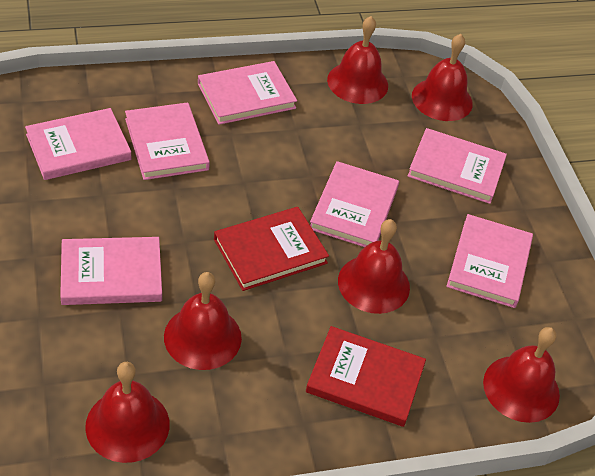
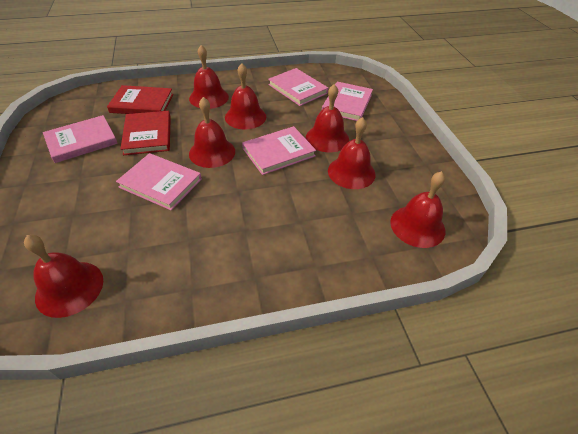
pink book: 7 -> 5
red bell: 6 -> 7

